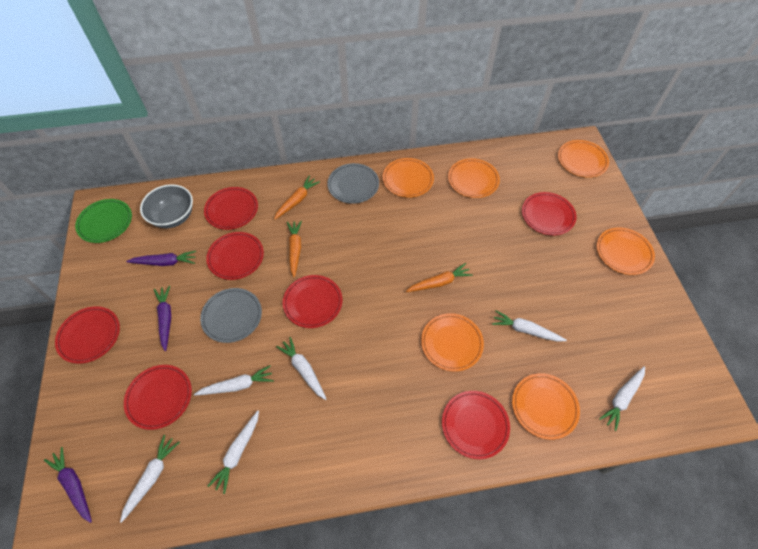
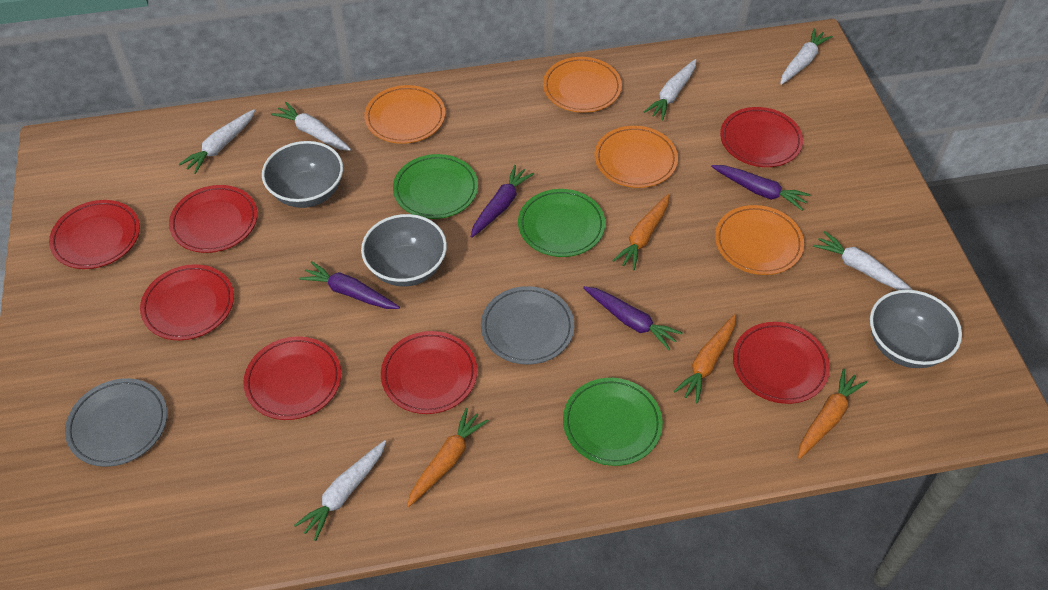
green plate: 1 -> 3
grey bowl: 1 -> 3
orange carrot: 3 -> 4
orange plate: 6 -> 4
purple carrot: 3 -> 4

